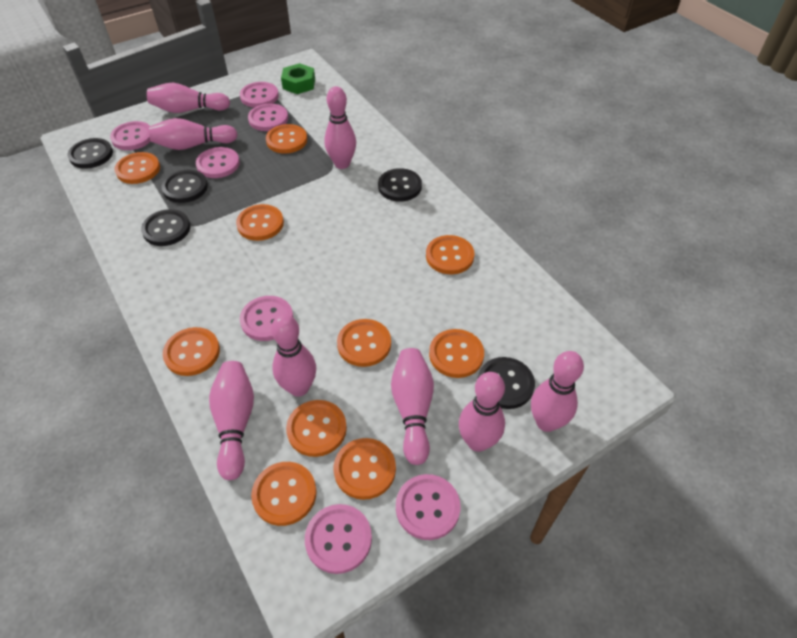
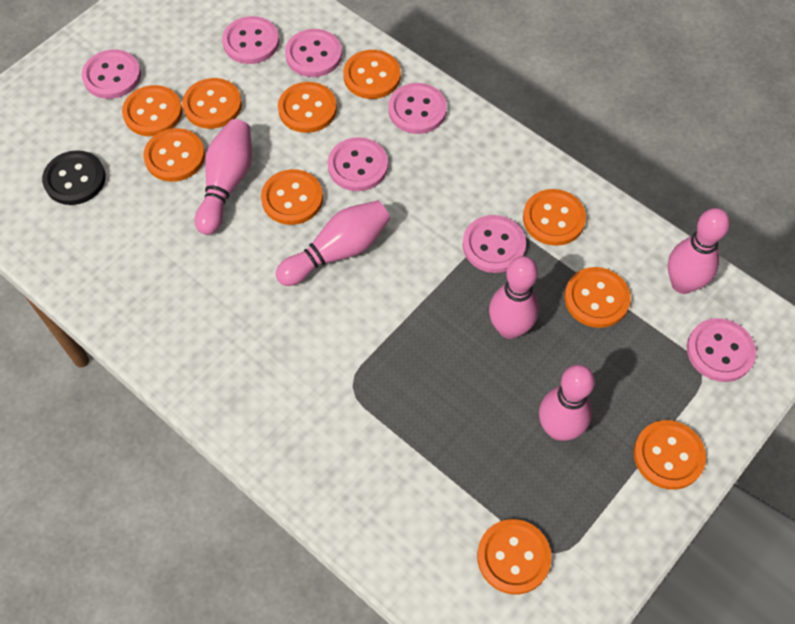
black button: 5 -> 1
green nut: 1 -> 0
pink bowling pin: 8 -> 5

